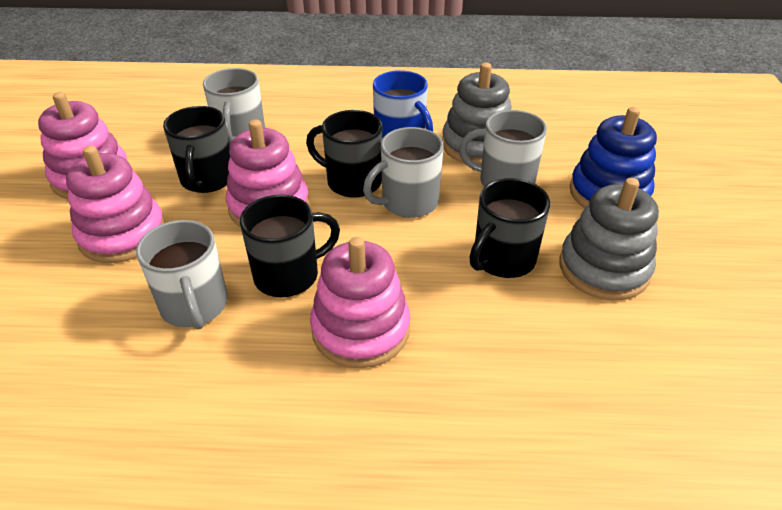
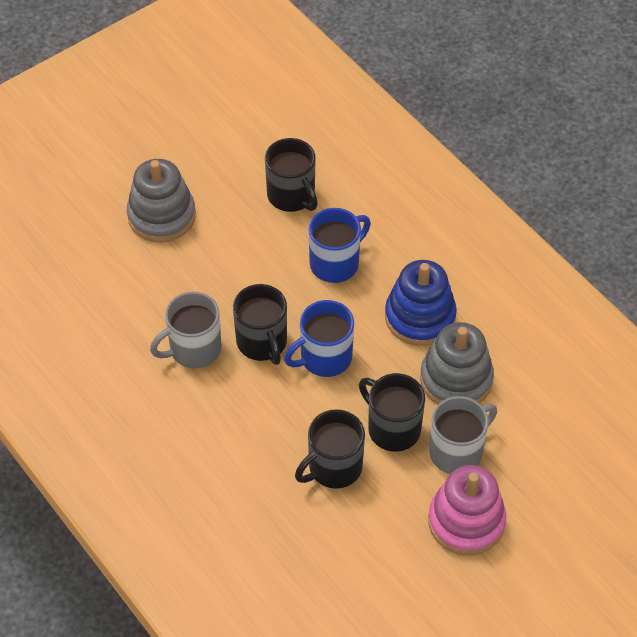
blue mug: 1 -> 2
grey mug: 4 -> 2
pink stacking toy: 4 -> 1

